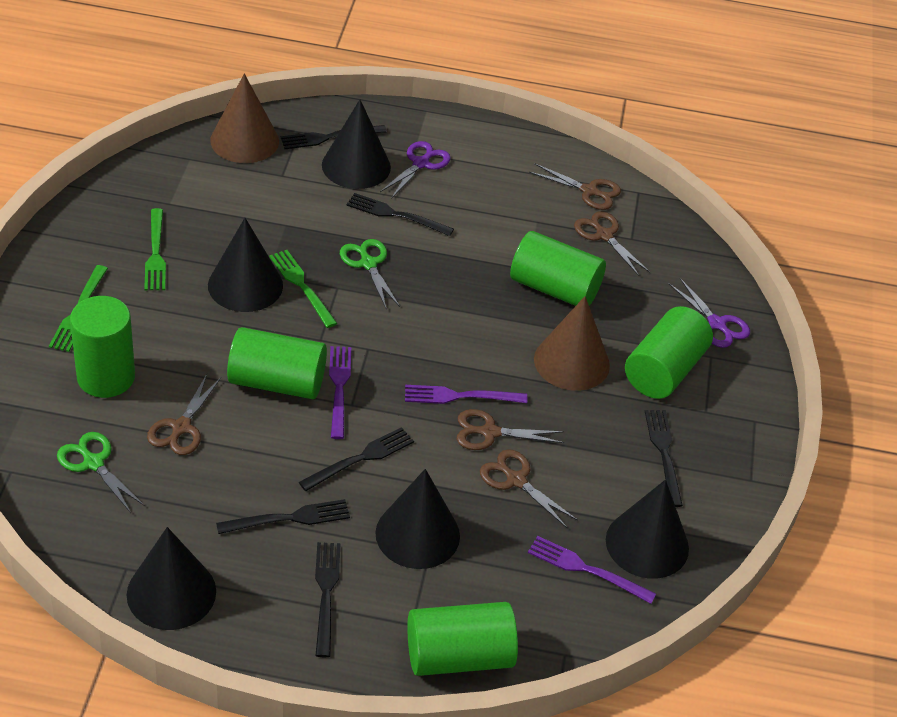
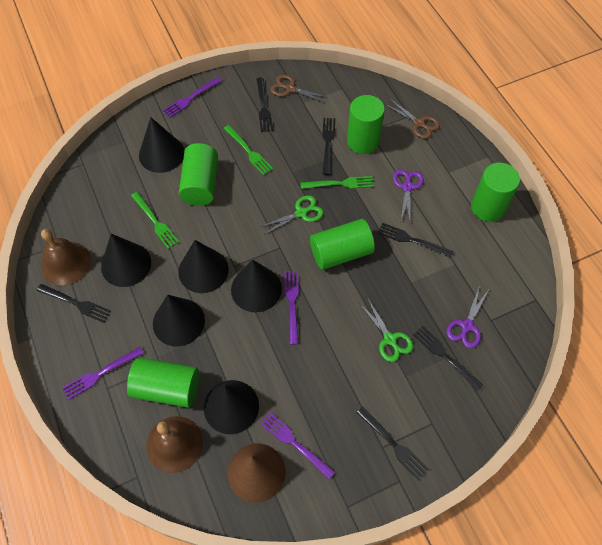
black cone: 5 -> 6
brown bell: 0 -> 2
brown cone: 2 -> 1
brown scissors: 5 -> 2
purple fork: 3 -> 4

